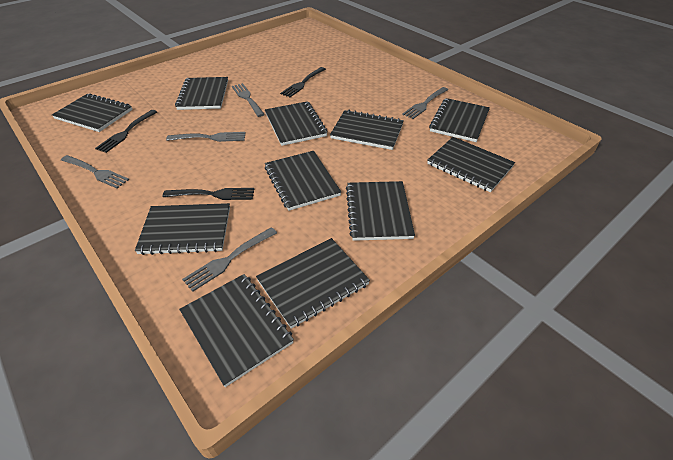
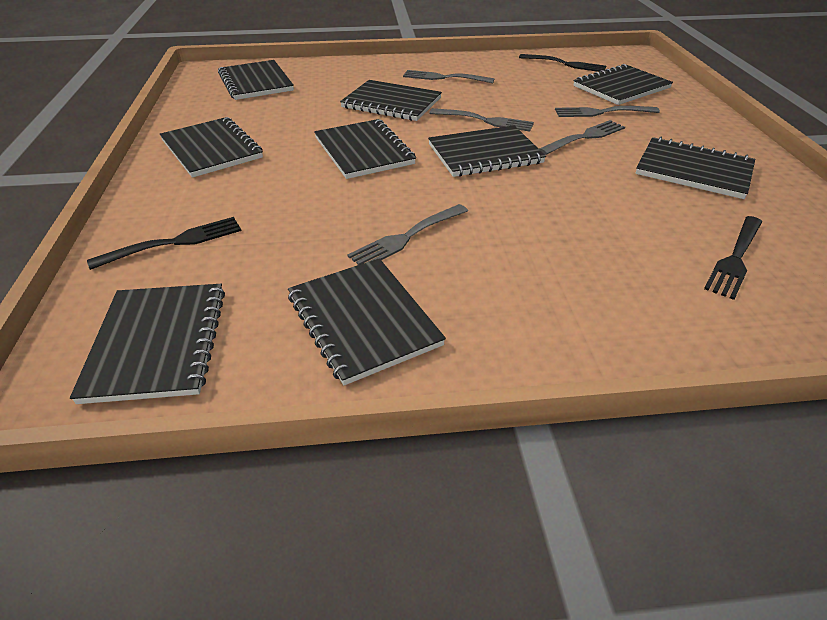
black notebook: 11 -> 9

